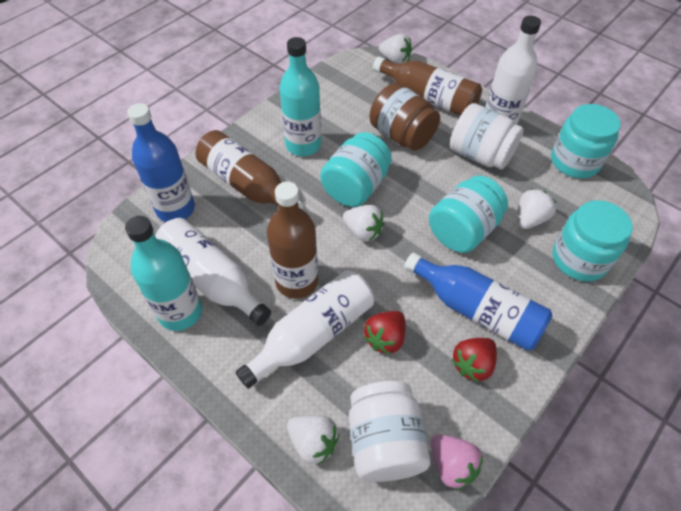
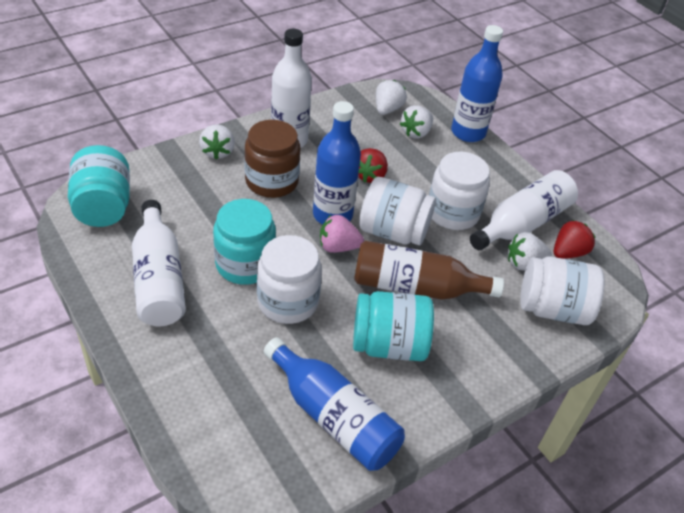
blue bottle: 2 -> 3
brown bottle: 3 -> 1
turquoise bottle: 2 -> 0
turquoise jar: 4 -> 3
white jar: 2 -> 4

